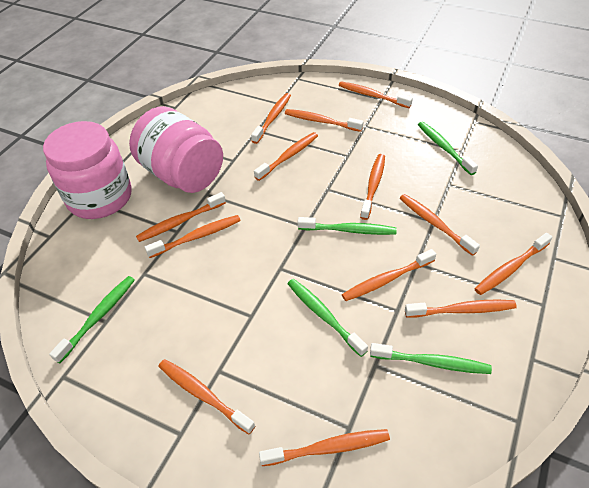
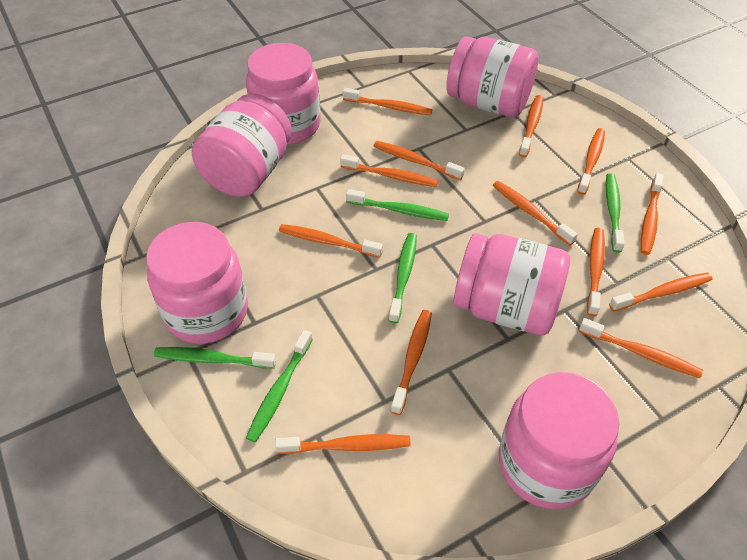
pink jar: 2 -> 6

